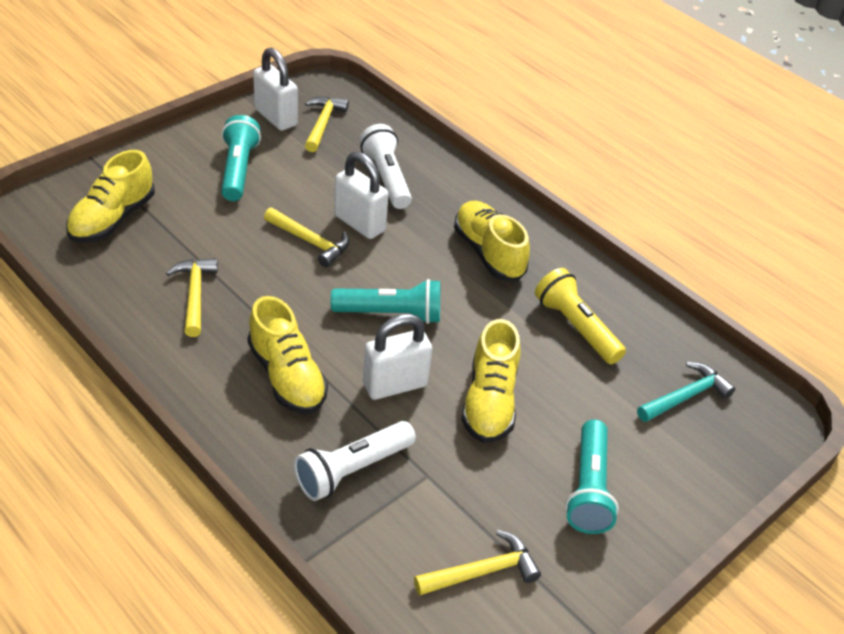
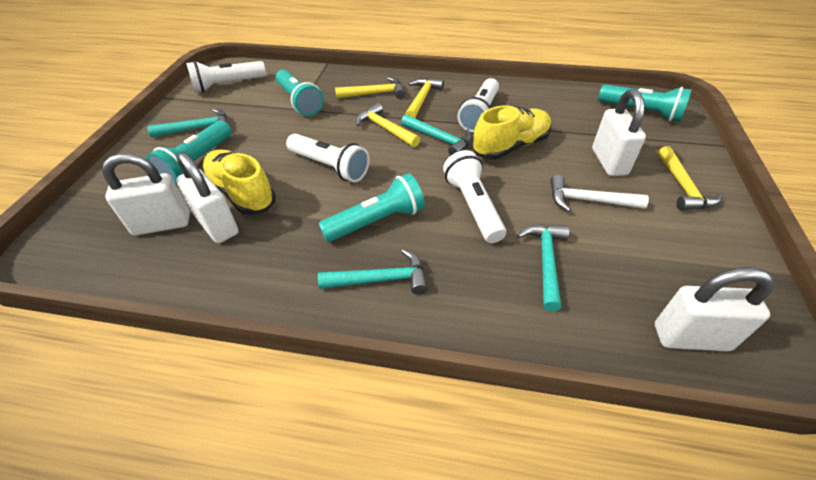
turquoise flashlight: 3 -> 4
turquoise hammer: 1 -> 4
white flashlight: 2 -> 4
white hammer: 0 -> 1
white padlock: 3 -> 4
yellow flashlight: 1 -> 0
yellow shoe: 4 -> 2

